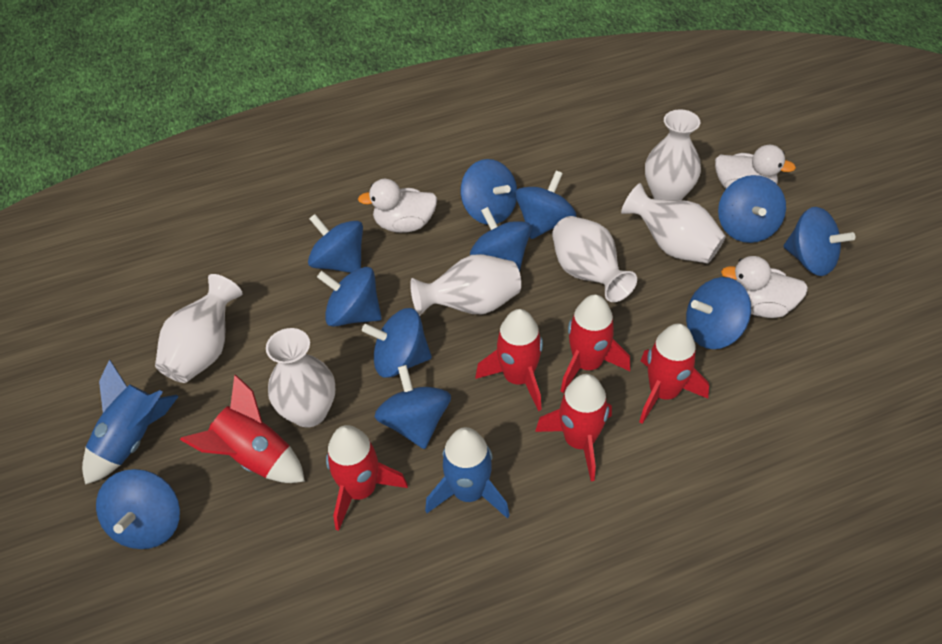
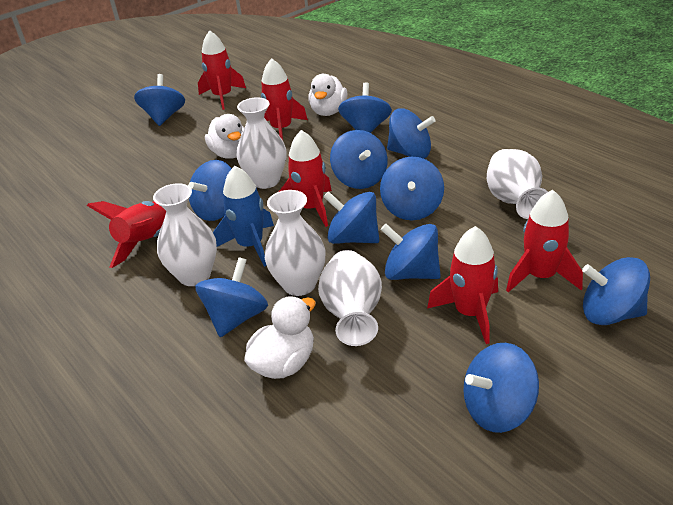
blue rocket: 2 -> 1
white vase: 6 -> 5

